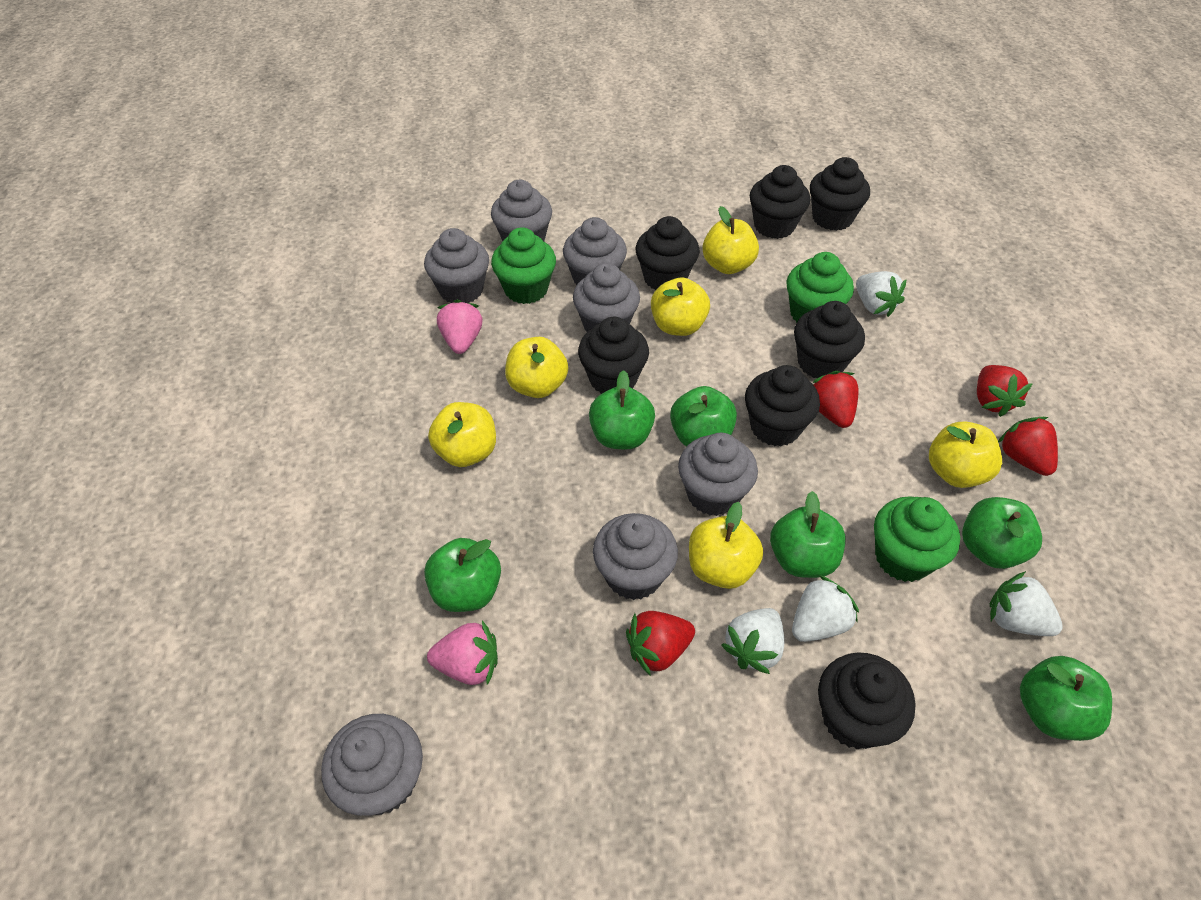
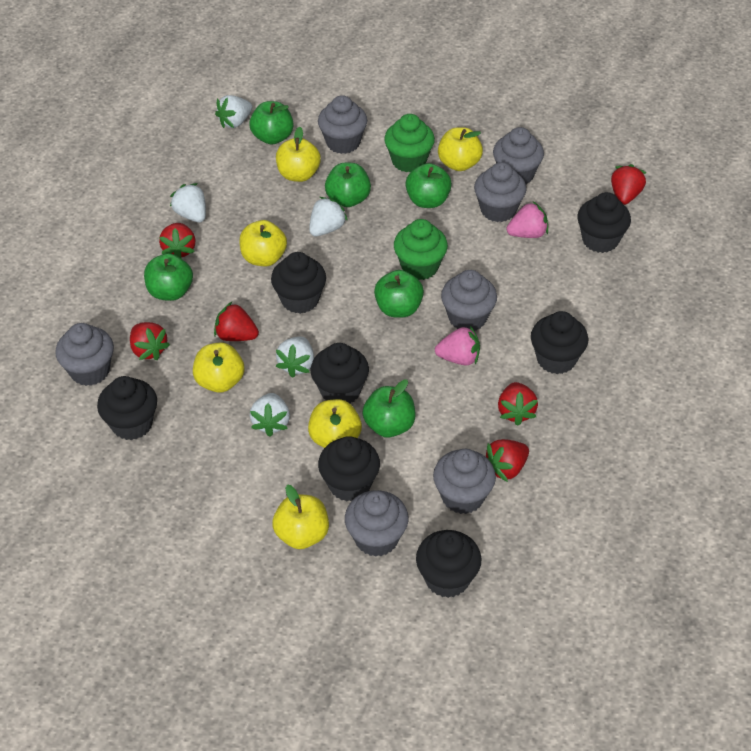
green cupcake: 3 -> 2
red strawberry: 4 -> 6
white strawberry: 4 -> 5

